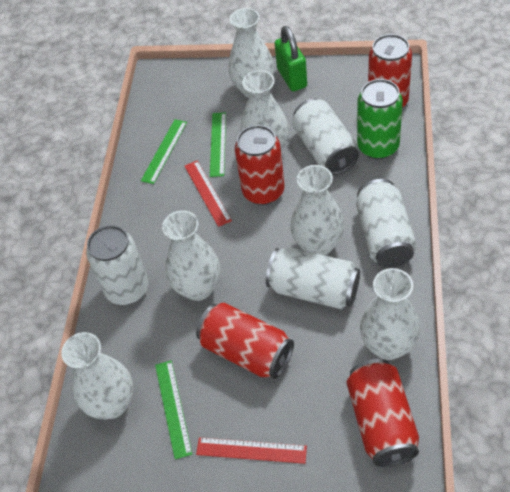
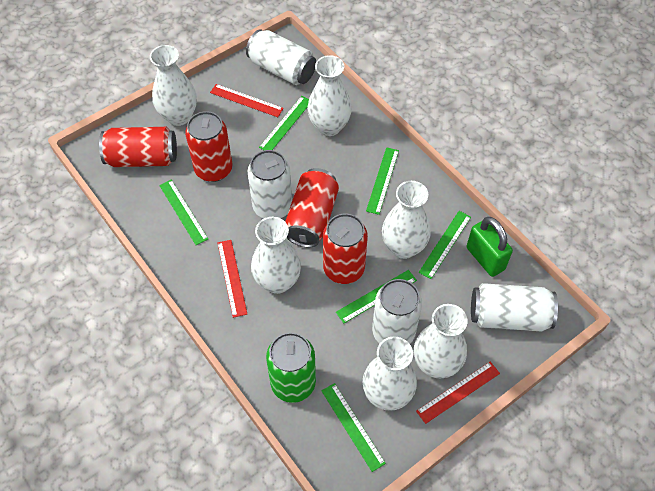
green ruler: 3 -> 6
red ruler: 2 -> 3

